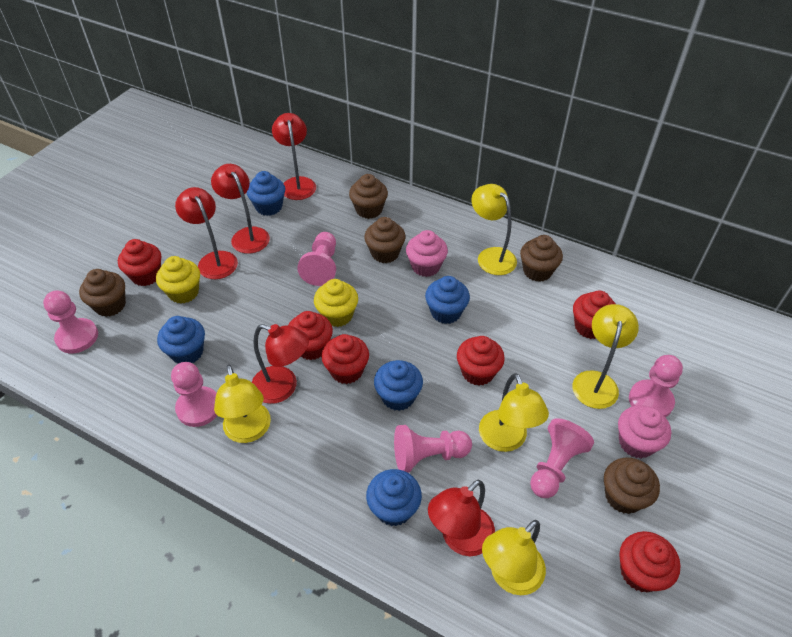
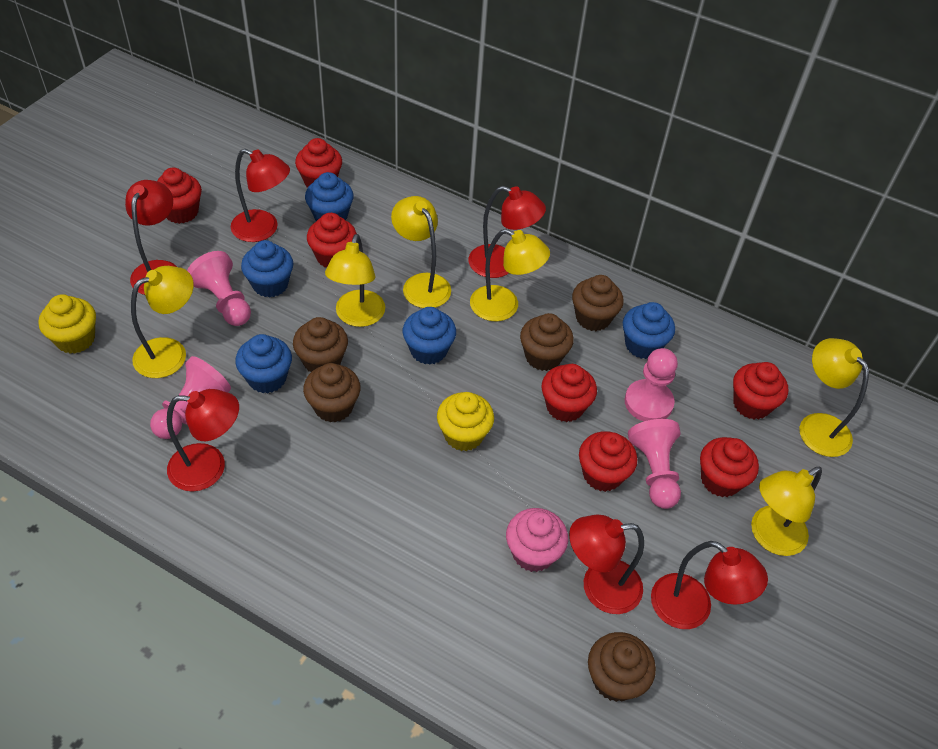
pink cupcake: 2 -> 1
pink pawn: 6 -> 4
red cupcake: 6 -> 7
red lamp: 5 -> 6
yellow lamp: 5 -> 6

